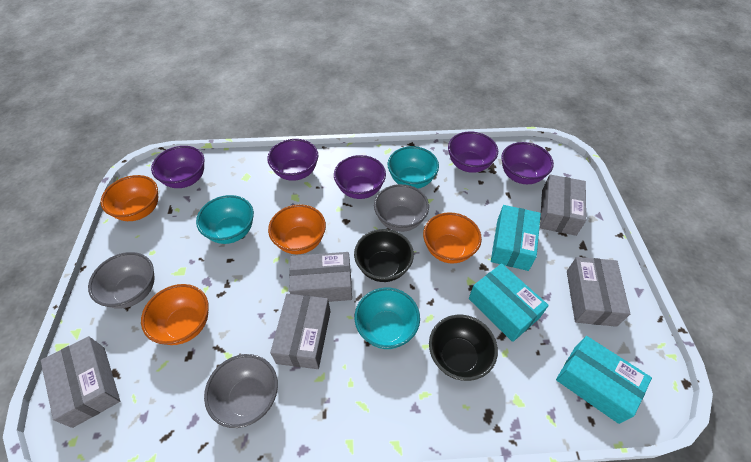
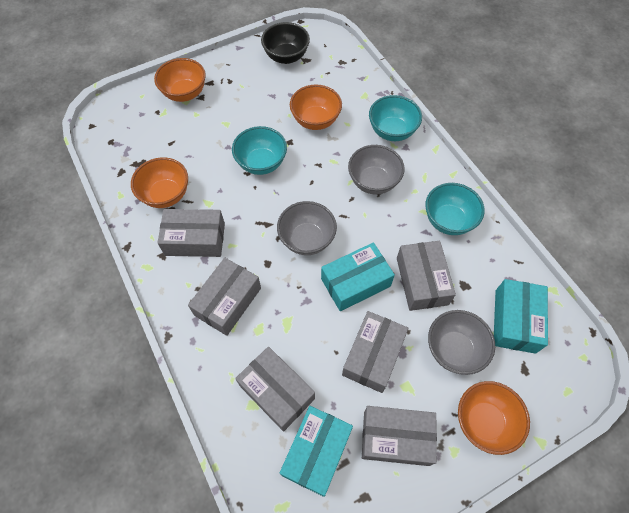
black bowl: 2 -> 1
grey box: 5 -> 6
purple bowl: 5 -> 0

